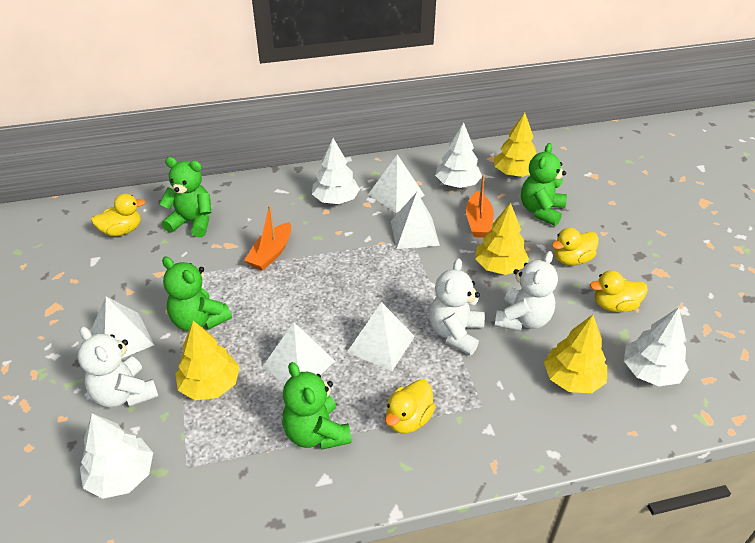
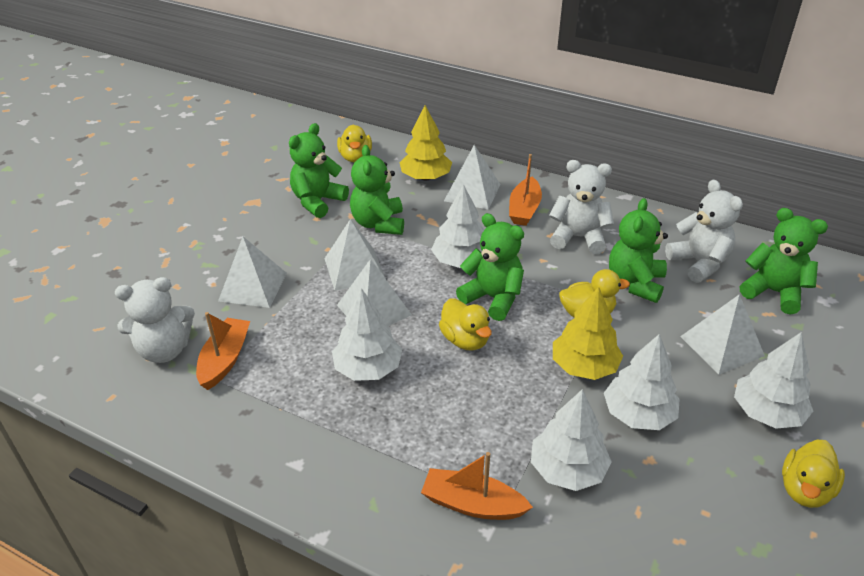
green teddy bear: 4 -> 5
orange boat: 2 -> 3
white tree: 4 -> 5
yellow tree: 4 -> 2

